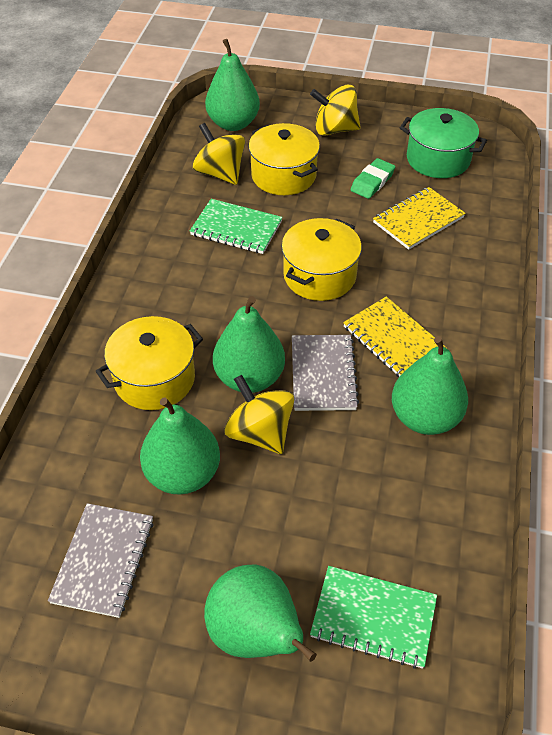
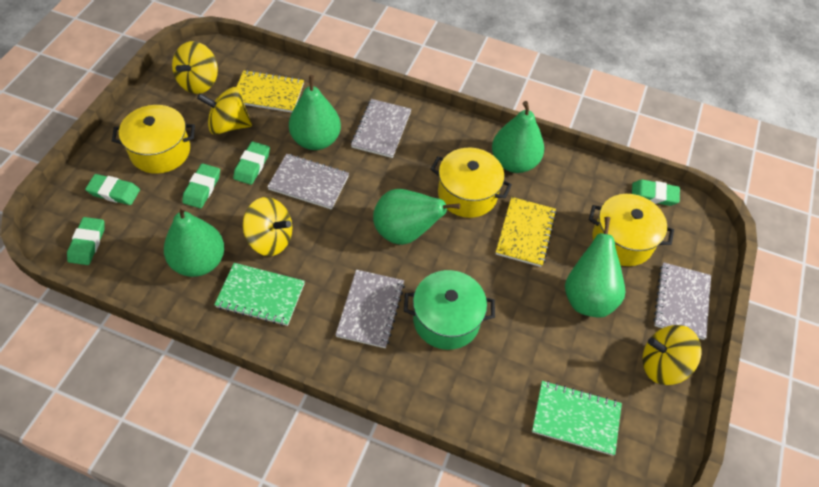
green eraser: 1 -> 5
grey notebook: 2 -> 4
yellow spinning top: 3 -> 4

